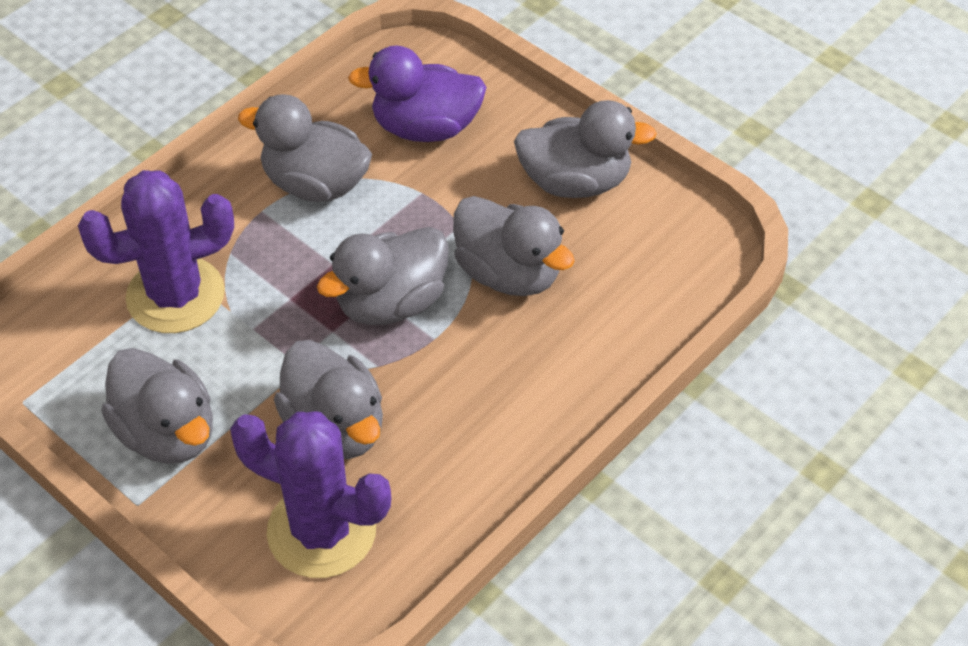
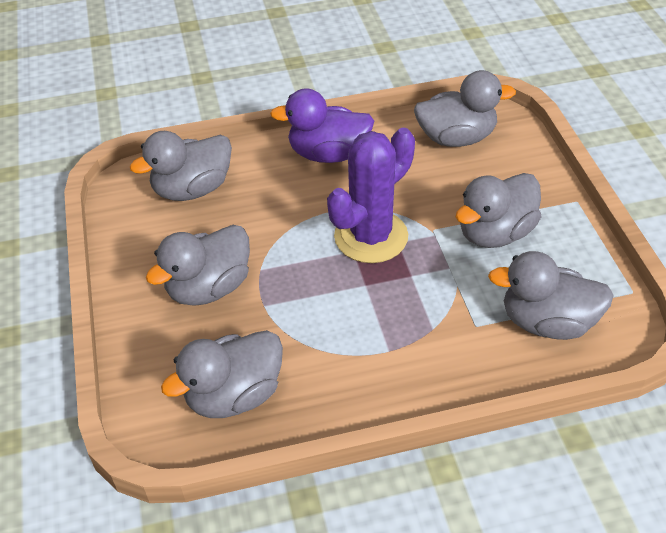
purple cactus: 2 -> 1

